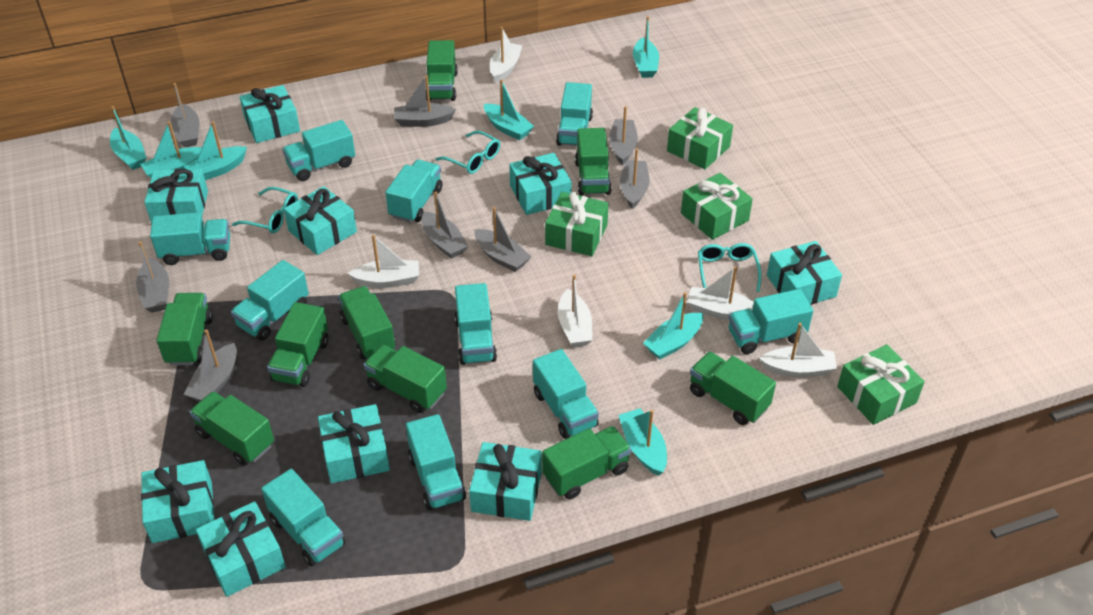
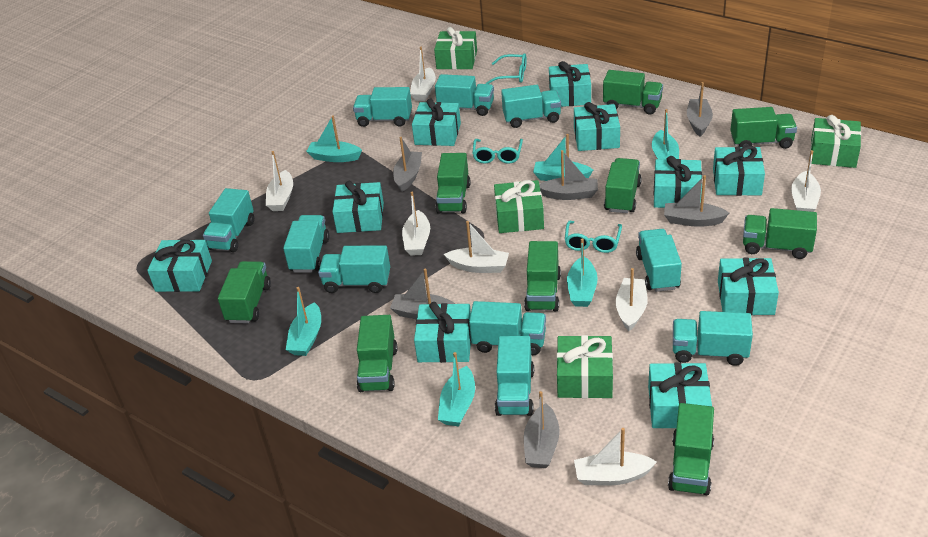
grey boat: 8 -> 6
turquoise boat: 7 -> 6
turquoise gift: 9 -> 10
white boat: 5 -> 7

